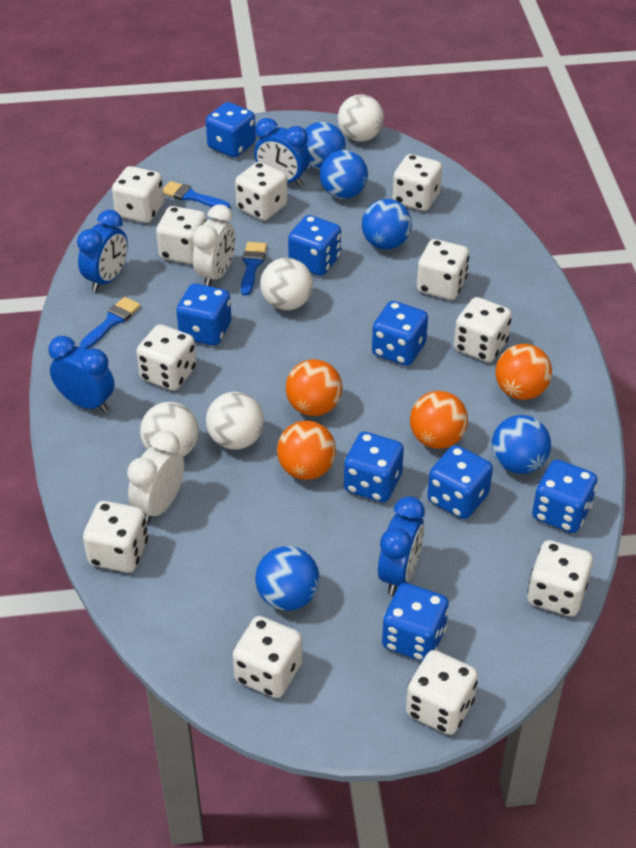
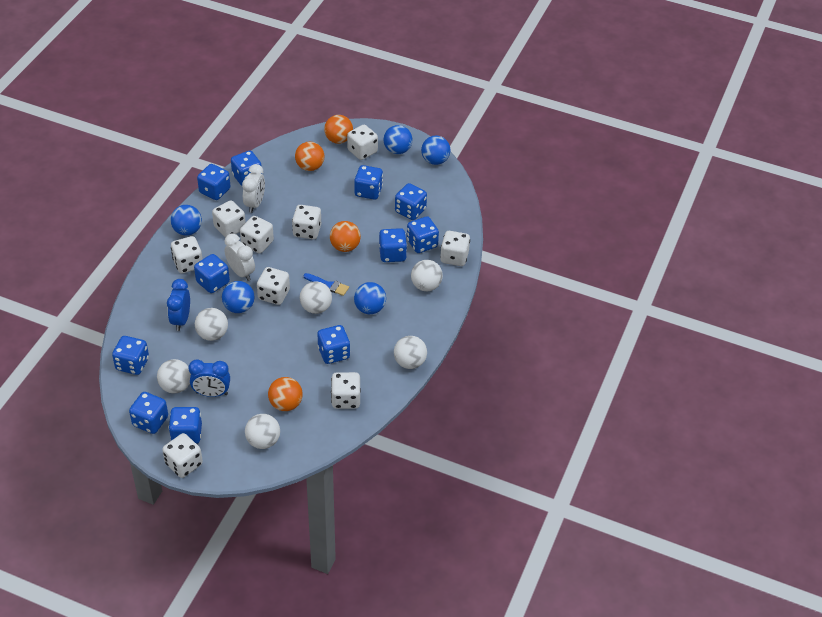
blue brush: 3 -> 1
blue clock: 4 -> 2
blue dice: 8 -> 11
white ball: 4 -> 6
white dice: 11 -> 9

